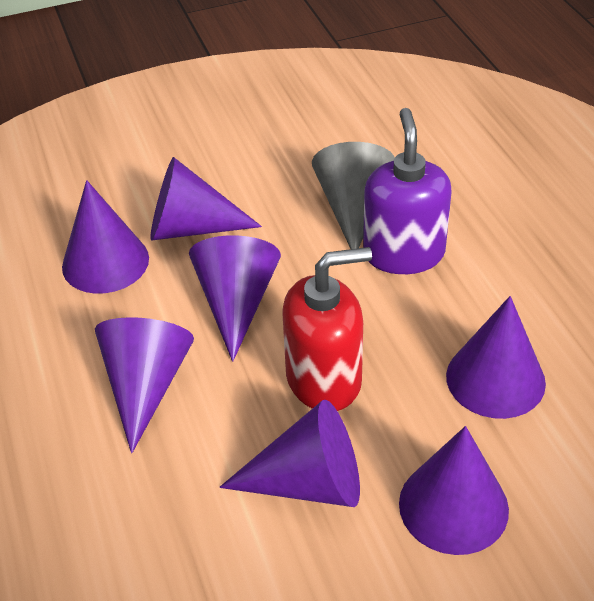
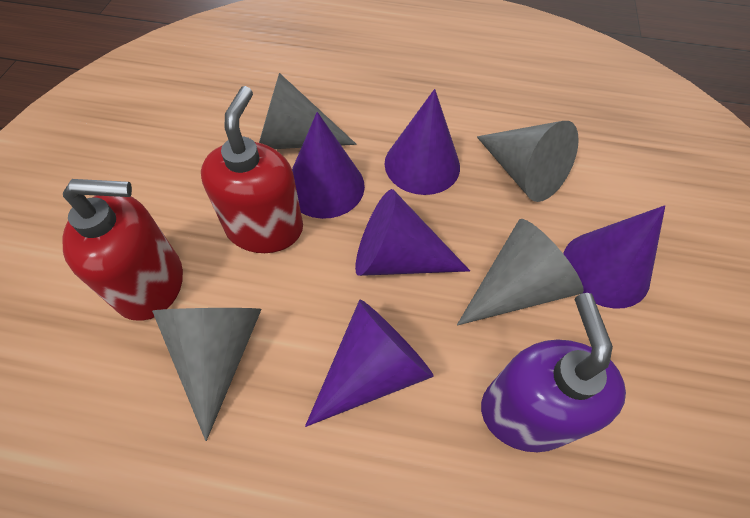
grey cone: 1 -> 4
purple cone: 7 -> 5
red soap dispenser: 1 -> 2

